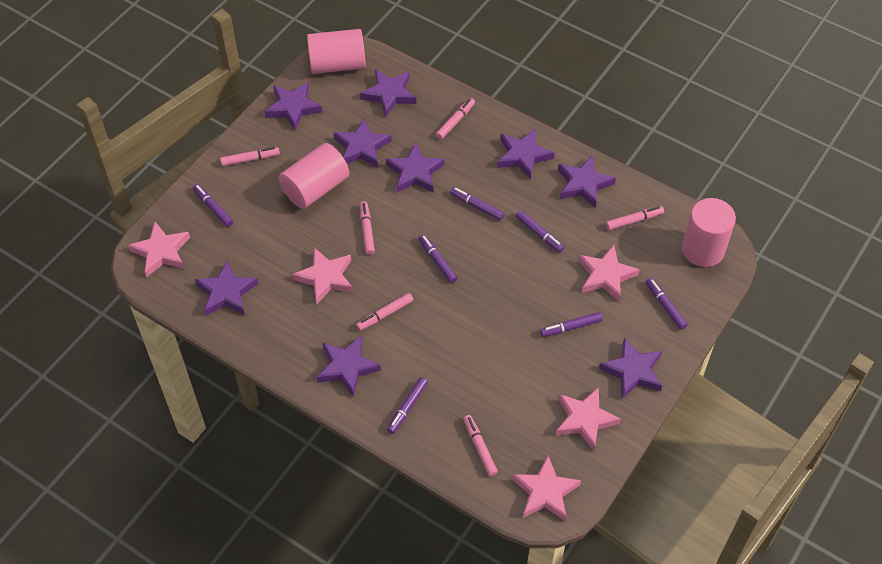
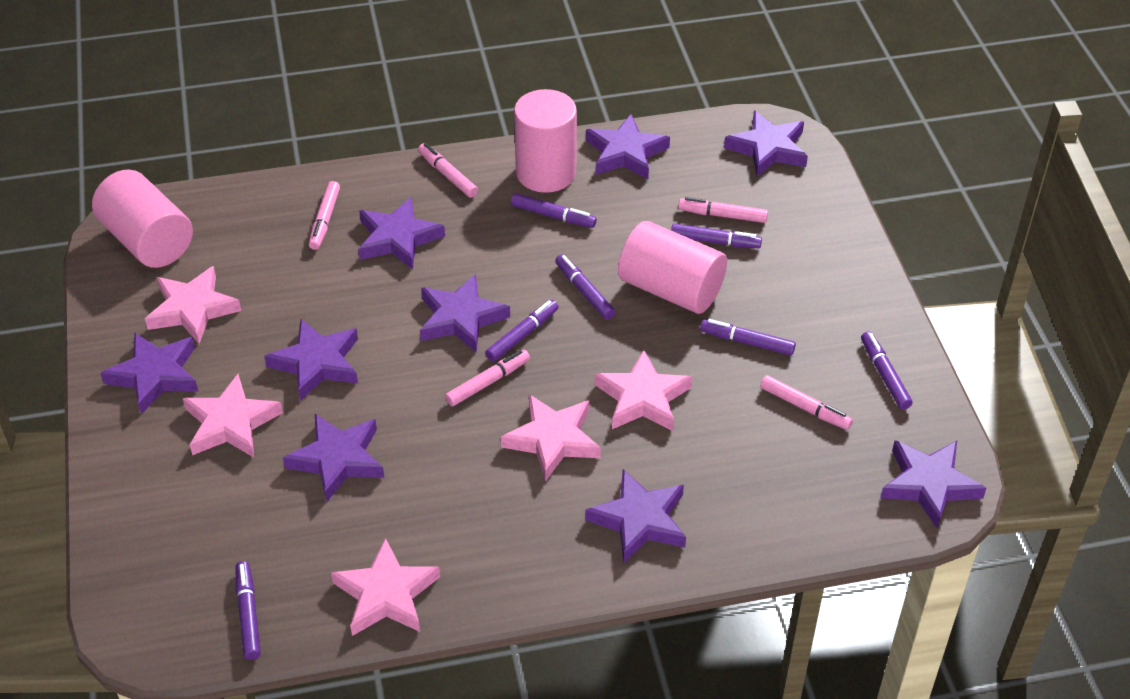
pink marker: 6 -> 5

